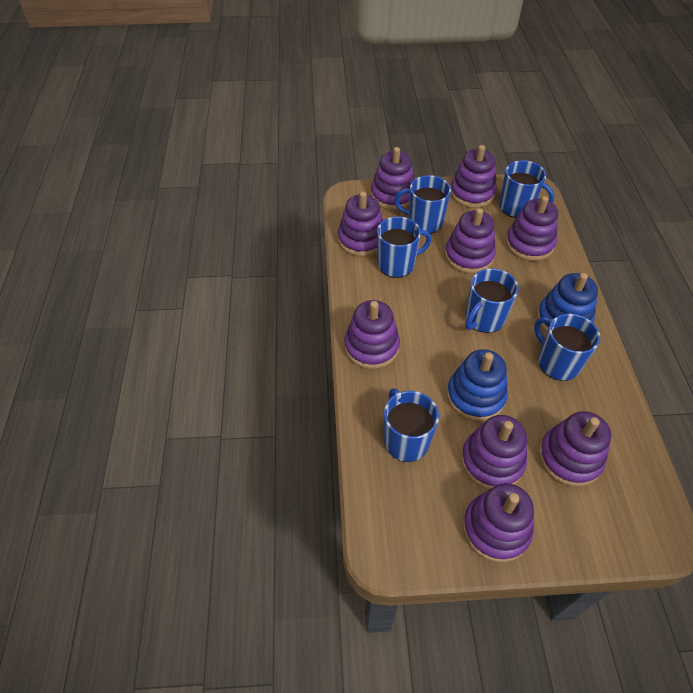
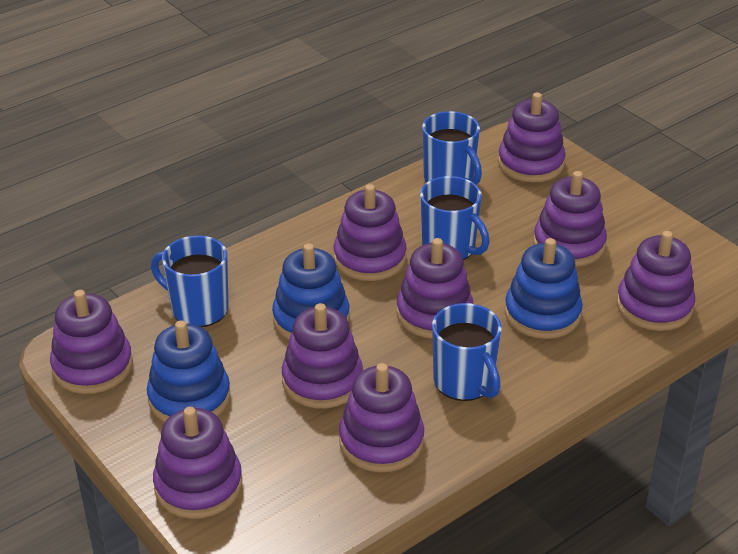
blue mug: 6 -> 4
blue stacking toy: 2 -> 3

